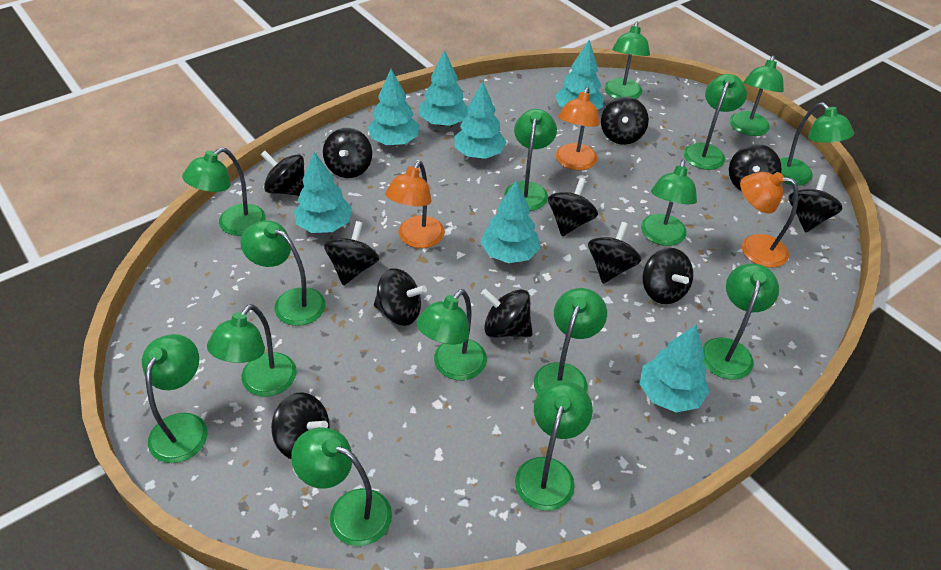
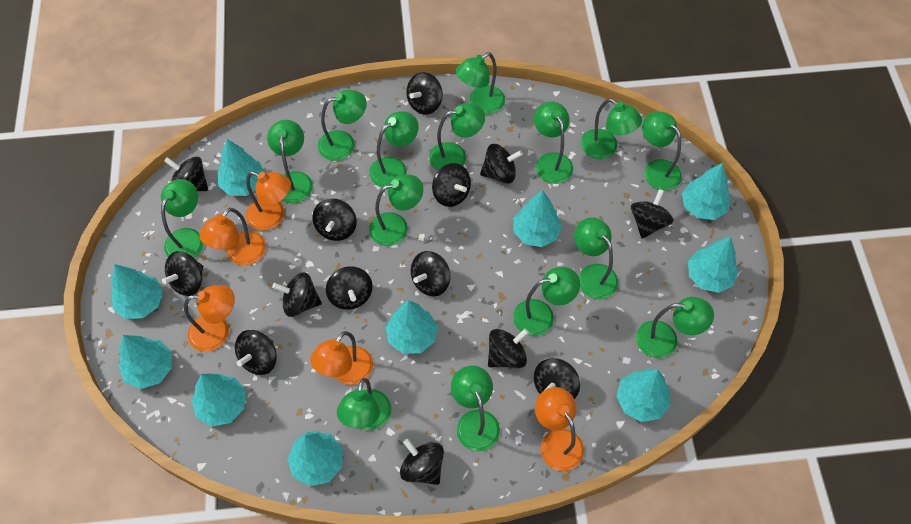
black spinning top: 12 -> 14
orange lamp: 3 -> 5
turquoise tree: 7 -> 10

